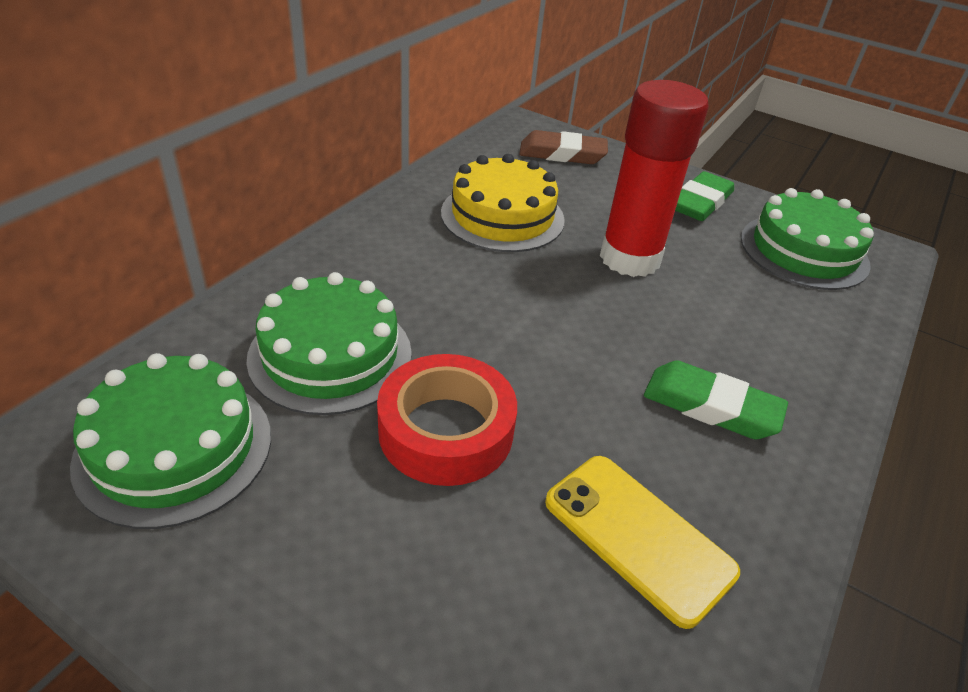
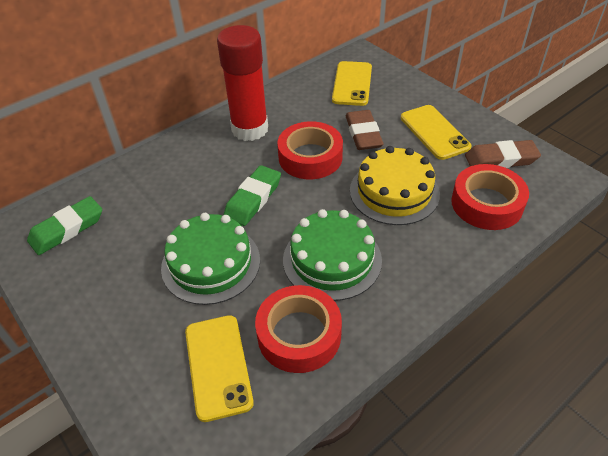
brown eraser: 1 -> 2
green cake: 3 -> 2
red tape: 1 -> 3
yellow phone: 1 -> 3

